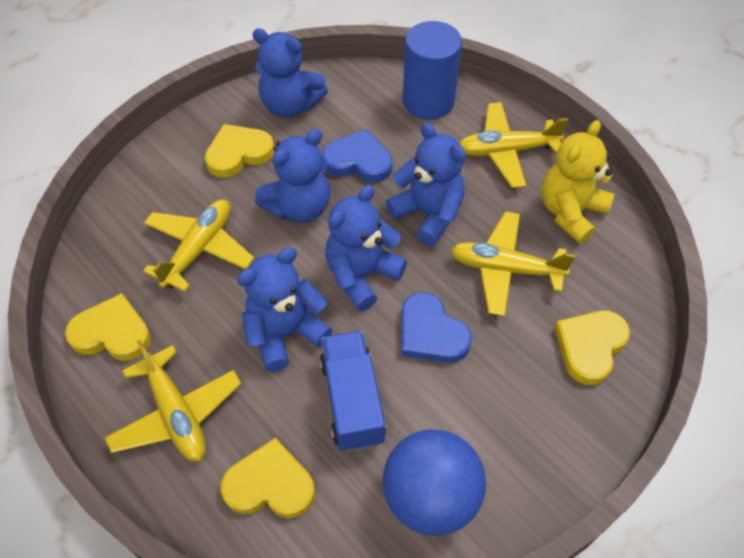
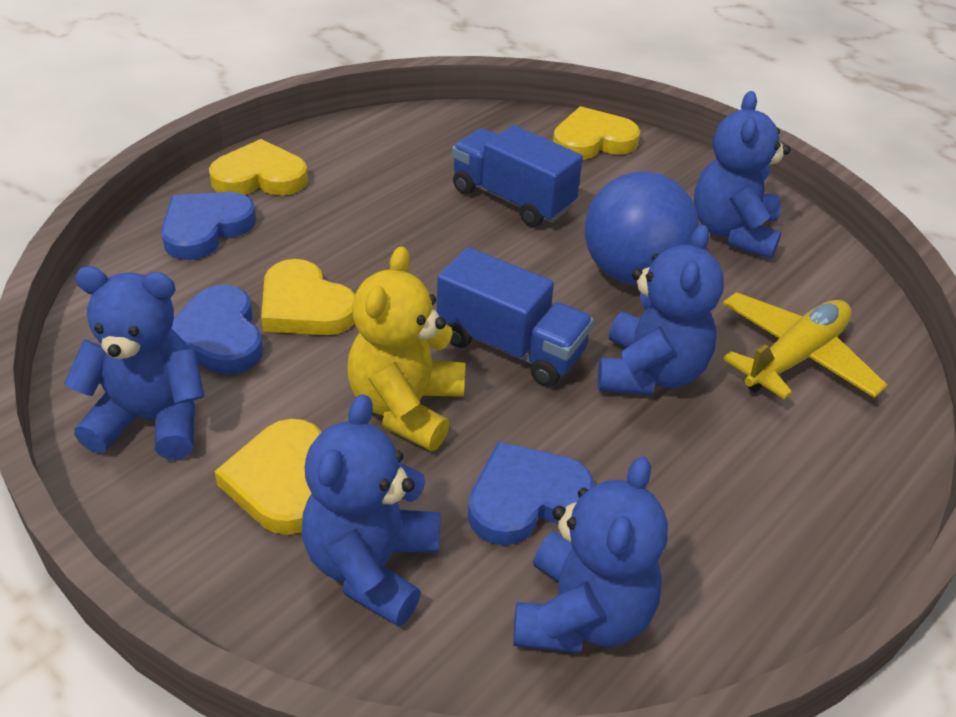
blue cylinder: 1 -> 0
blue heart: 2 -> 3
blue truck: 1 -> 2
yellow plane: 4 -> 1

